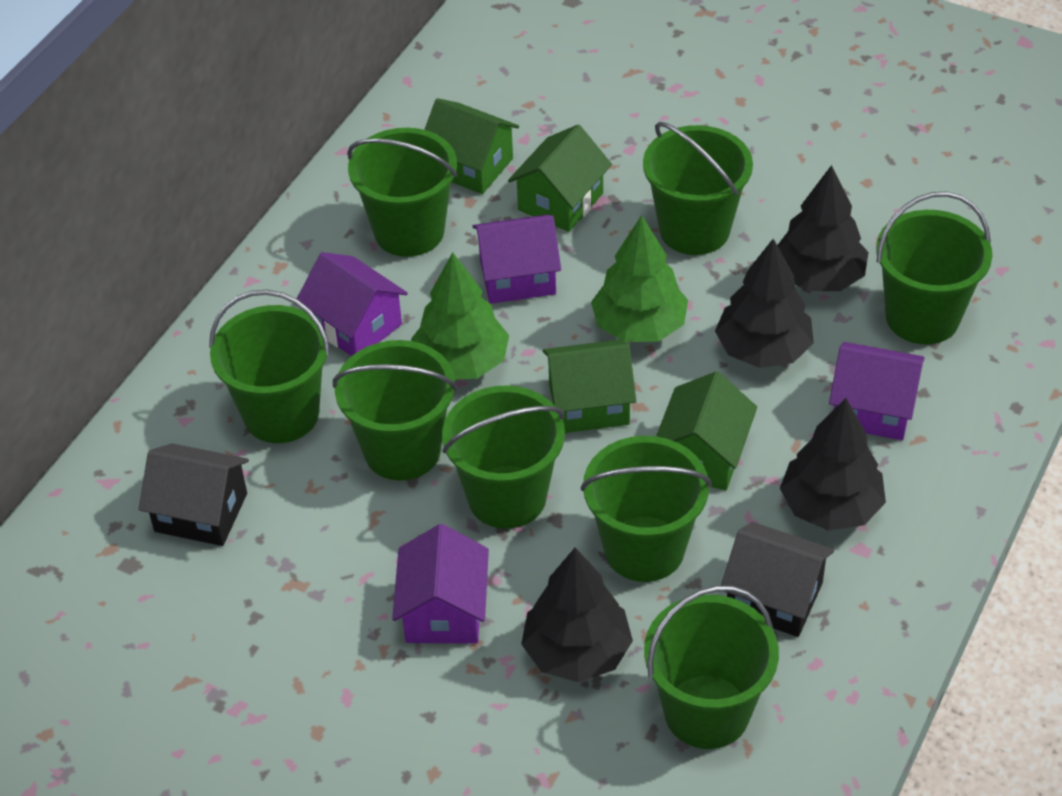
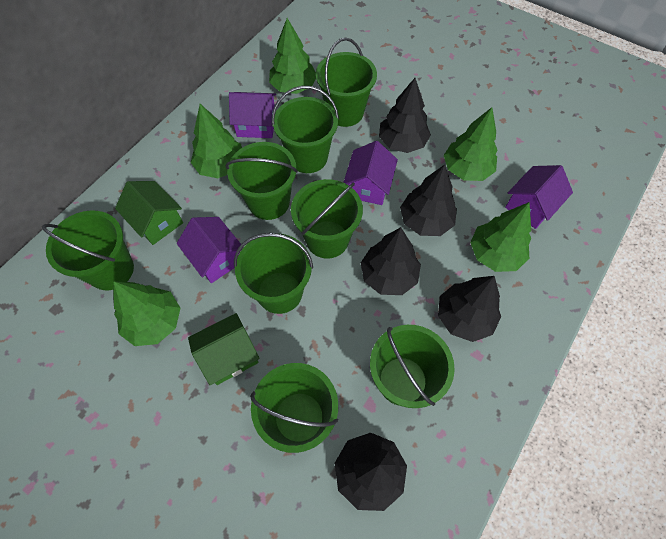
black house: 2 -> 0
black tree: 4 -> 5
green house: 4 -> 2
green tree: 2 -> 5

